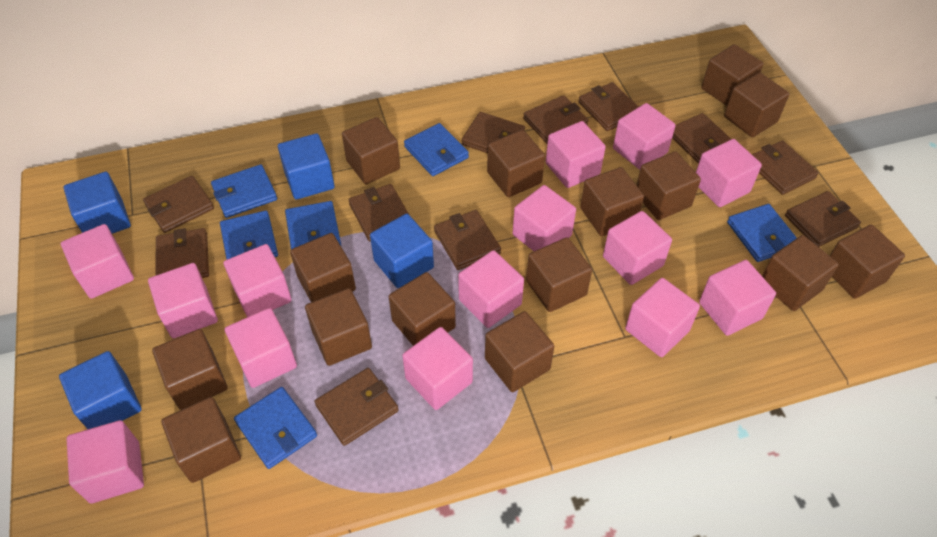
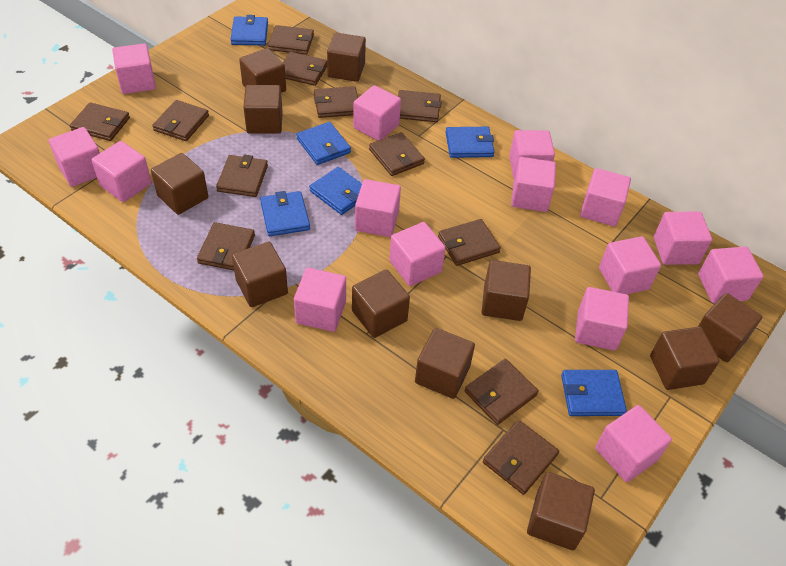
blue cube: 4 -> 0
brown cube: 15 -> 11
brown wallet: 11 -> 12
pink cube: 14 -> 15

